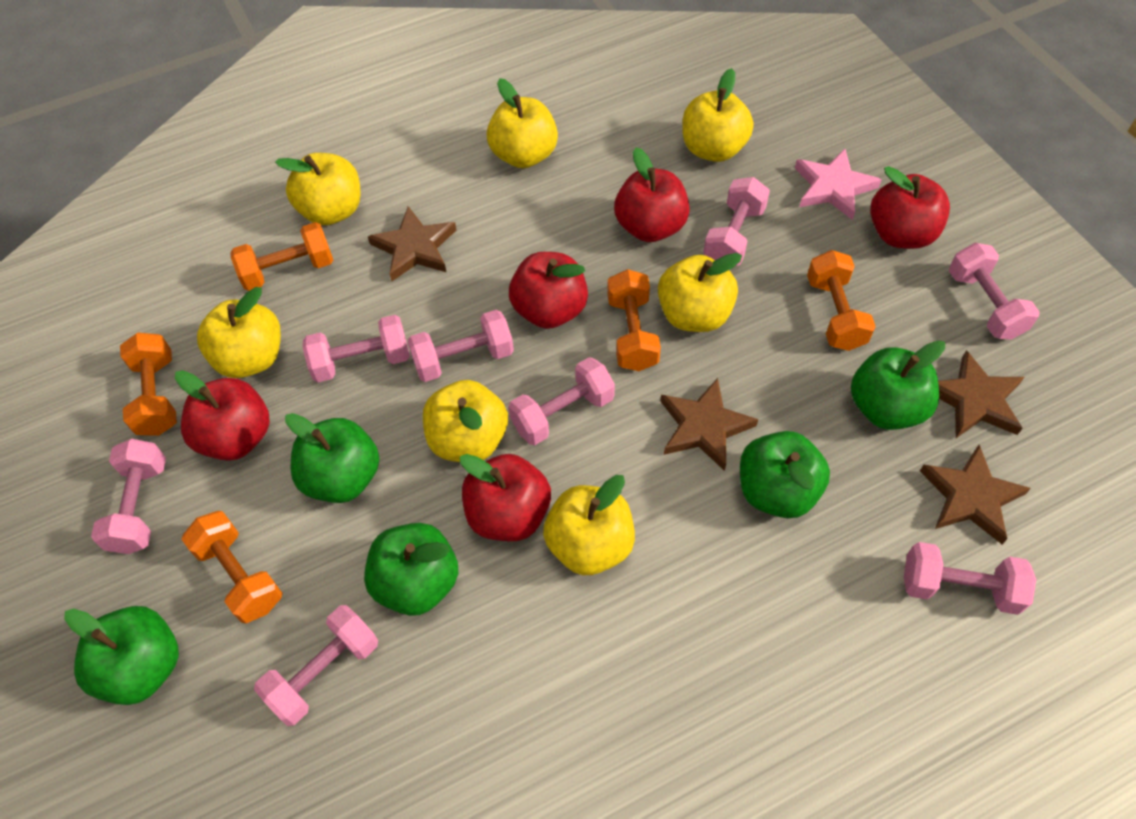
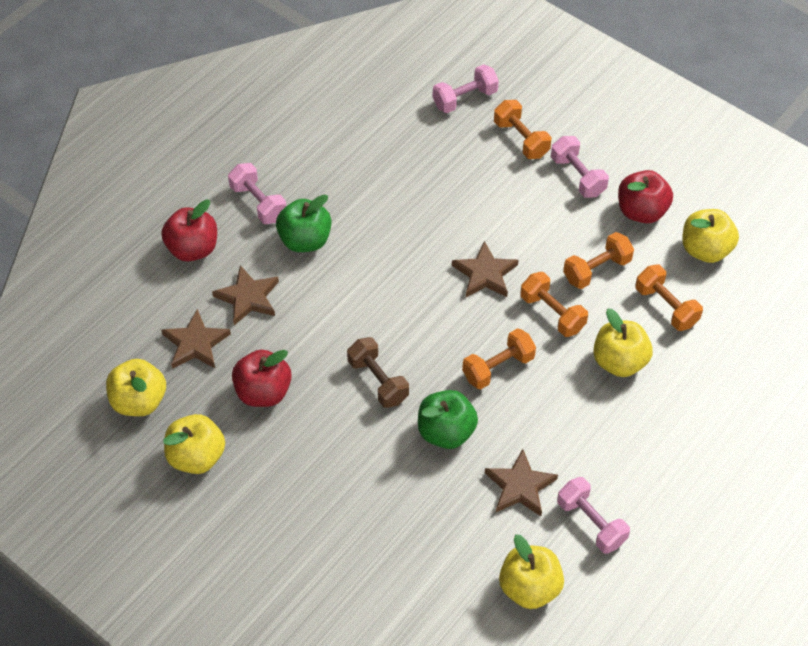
brown dumbbell: 0 -> 1
green apple: 5 -> 2
pink dumbbell: 8 -> 4
pink star: 1 -> 0
red apple: 5 -> 3
yellow apple: 7 -> 5

